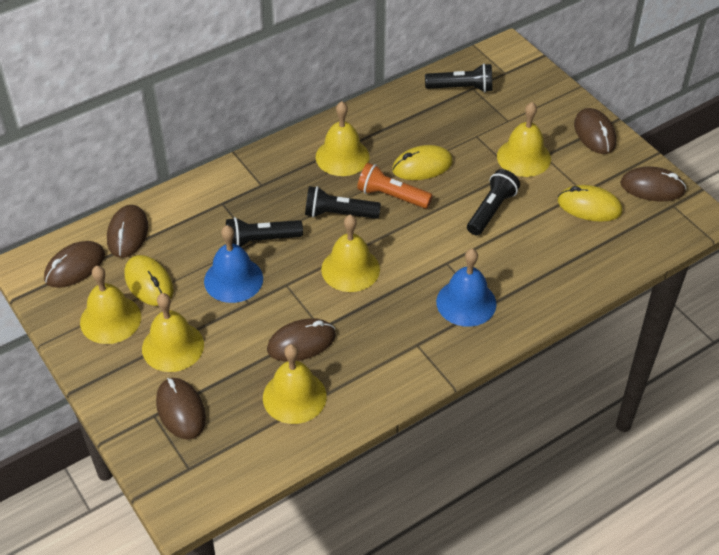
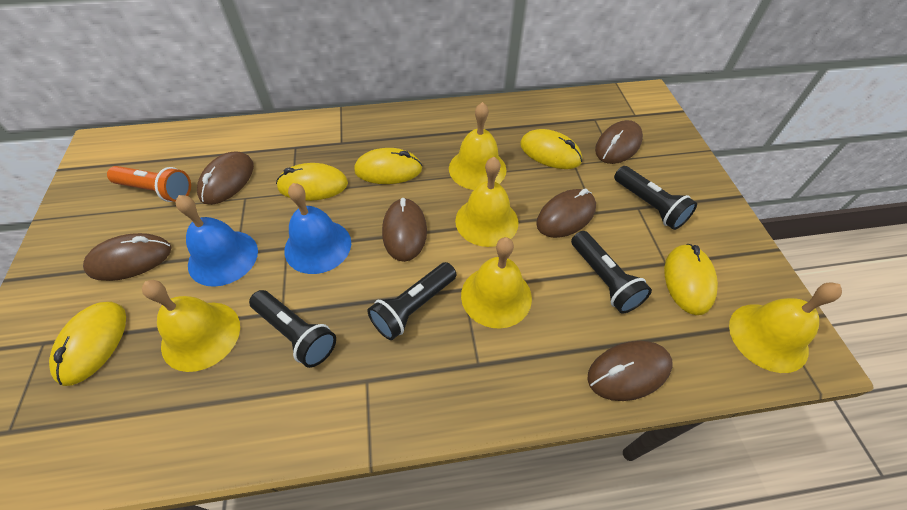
yellow bell: 6 -> 5
yellow mouse: 3 -> 5

